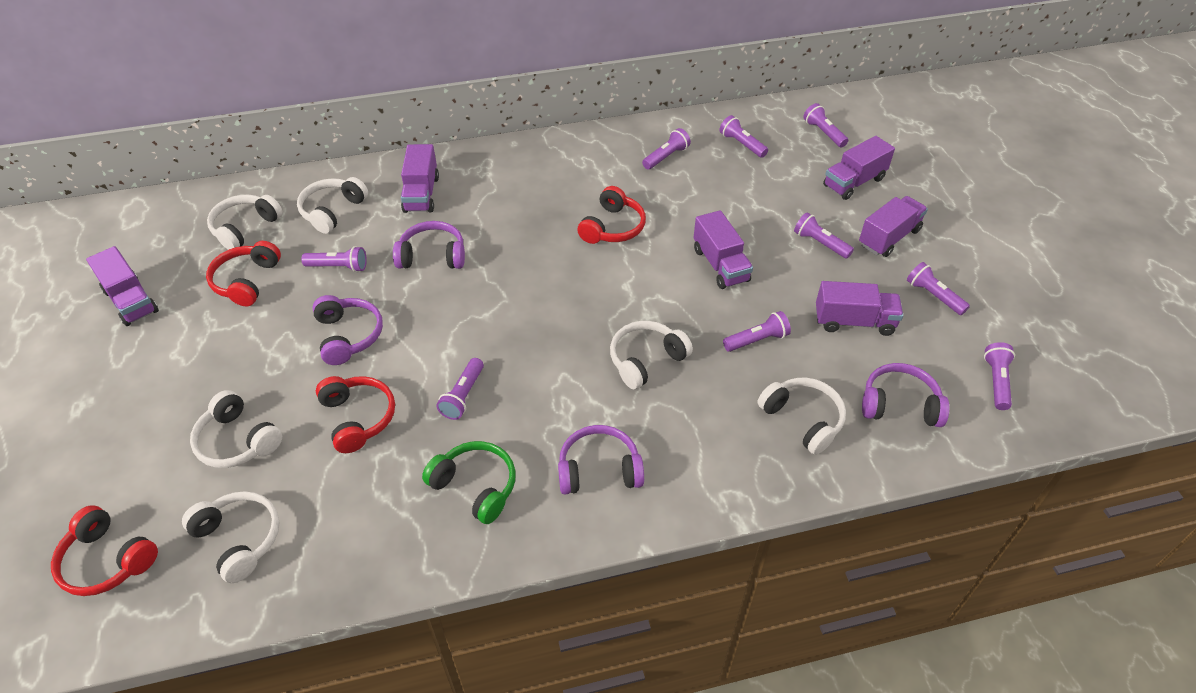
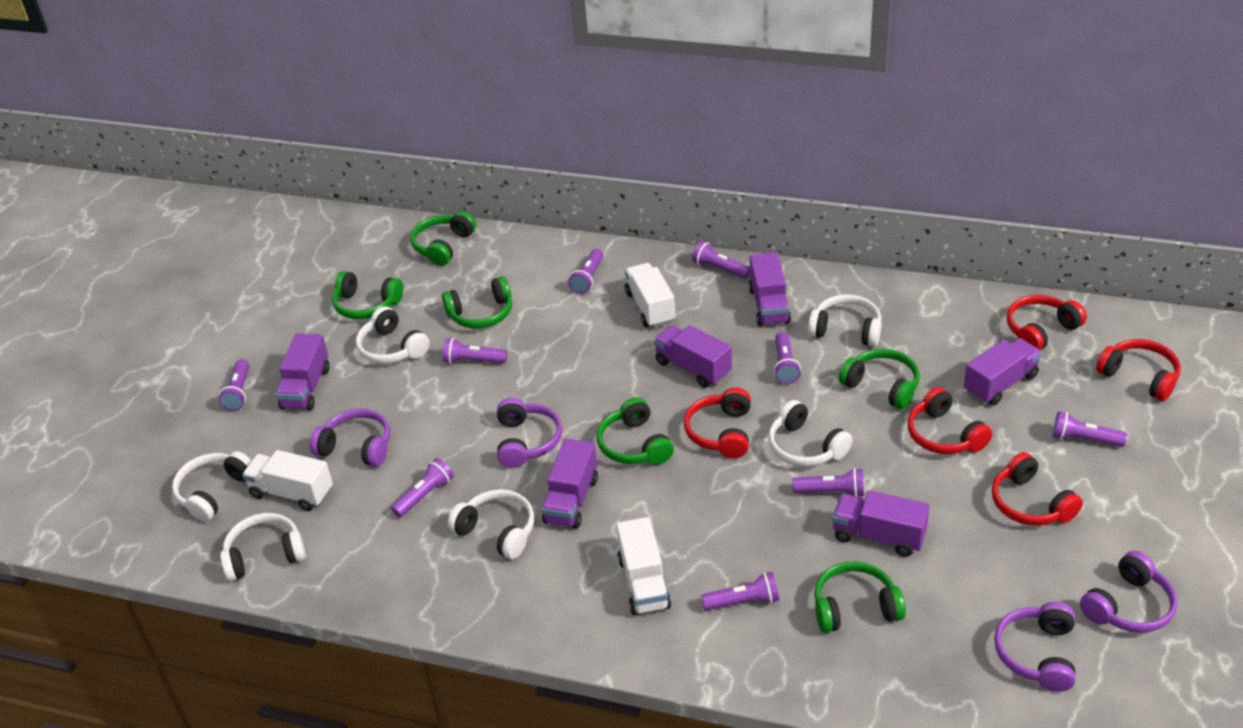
green headphones: 1 -> 6
red headphones: 4 -> 5
white truck: 0 -> 3

